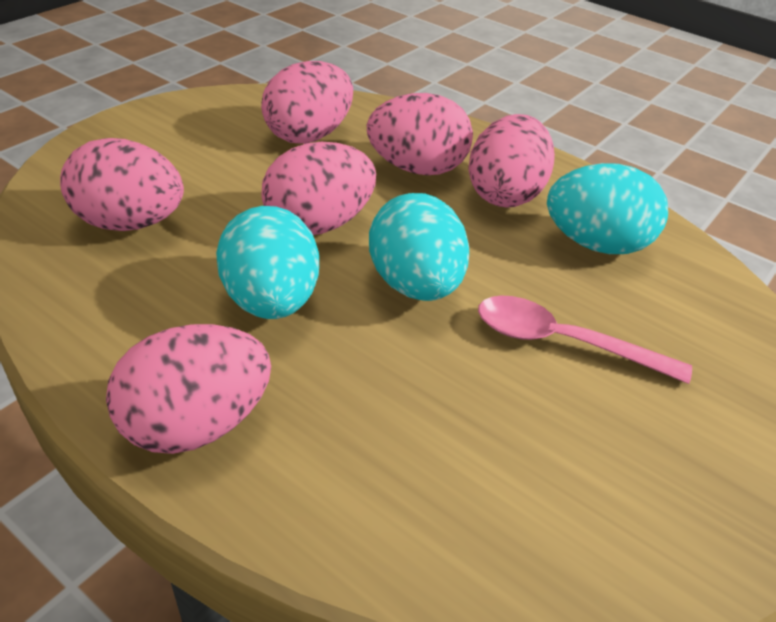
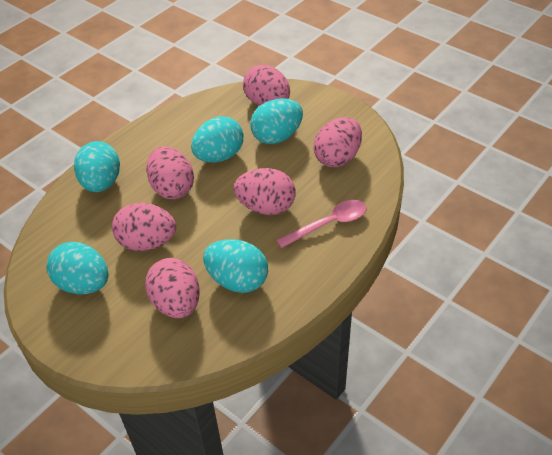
turquoise egg: 3 -> 5

